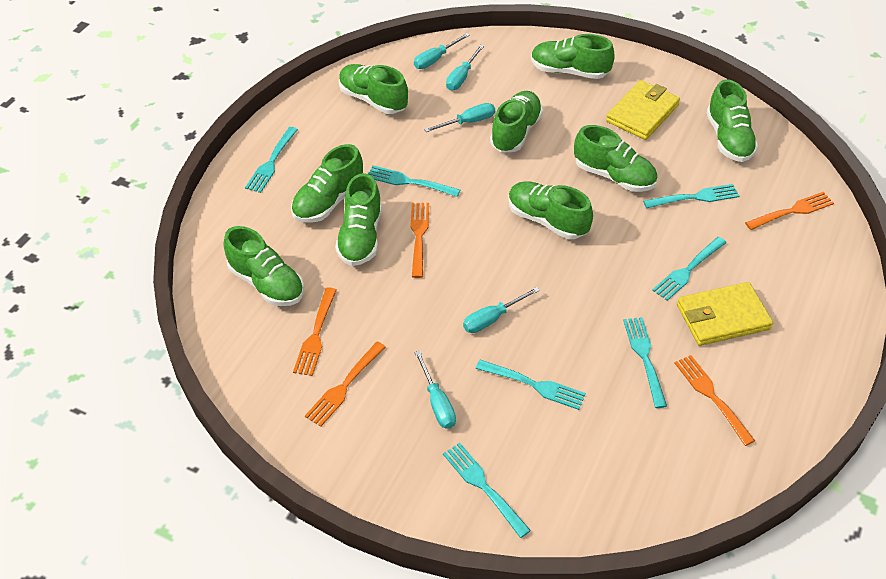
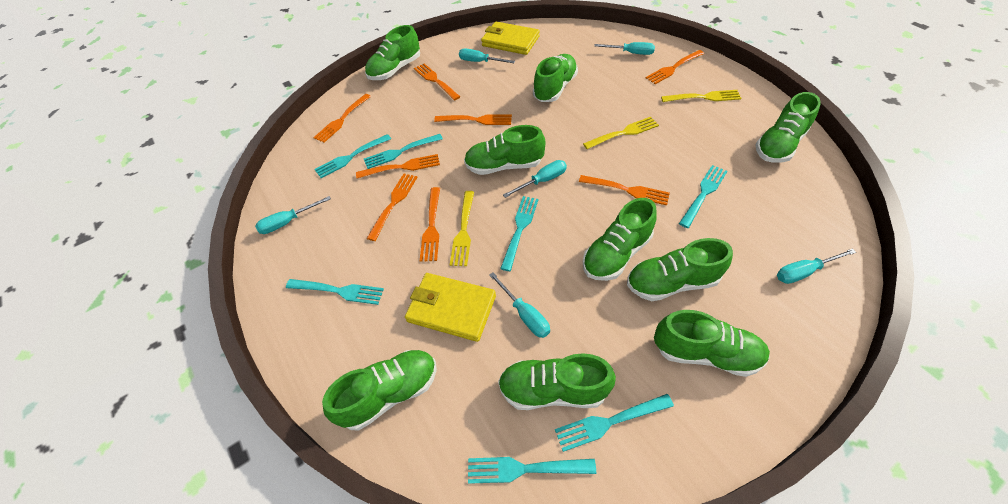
orange fork: 5 -> 8
turquoise screwdriver: 5 -> 6
yellow fork: 0 -> 3

